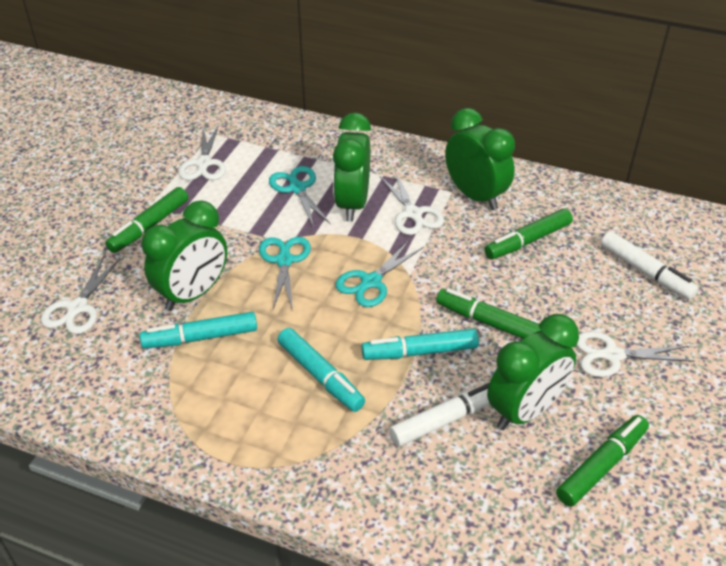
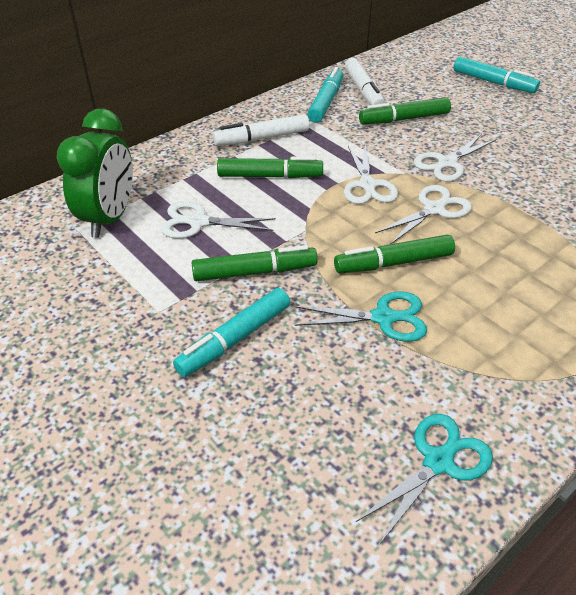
green clock: 4 -> 1
turquoise scissors: 3 -> 2

